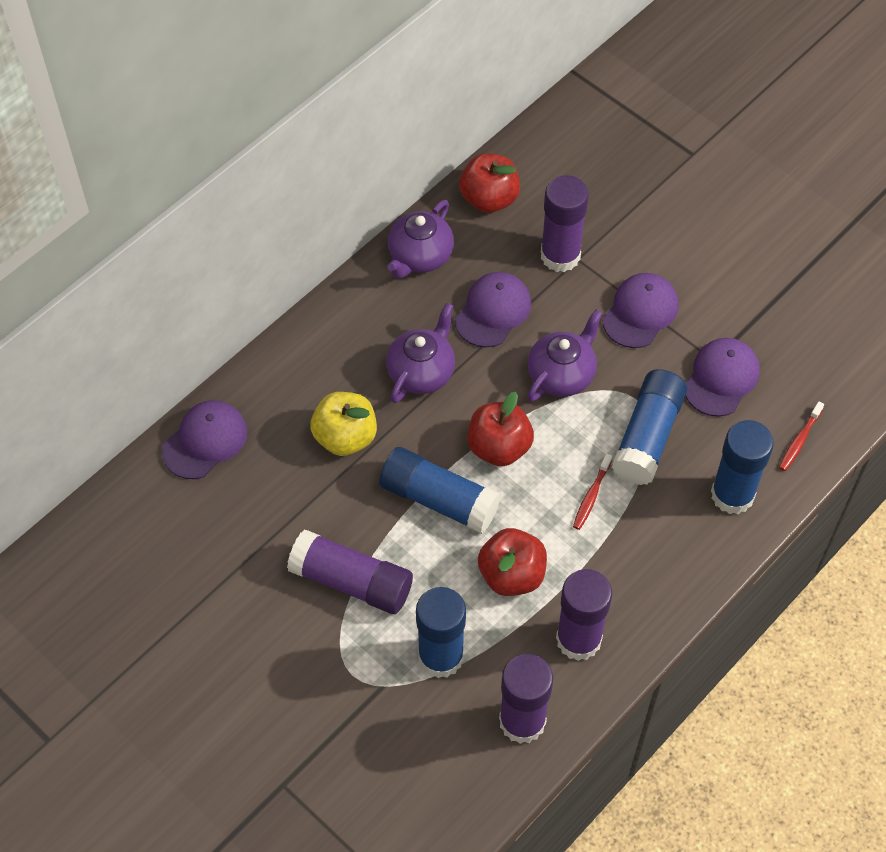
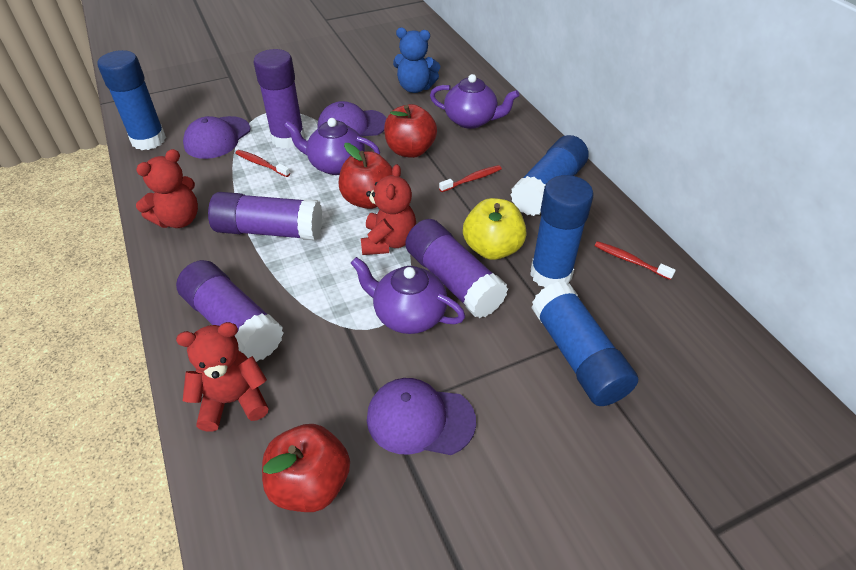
blue teddy bear: 0 -> 1
purple cap: 4 -> 3
red teddy bear: 0 -> 3
red toothbrush: 2 -> 3

